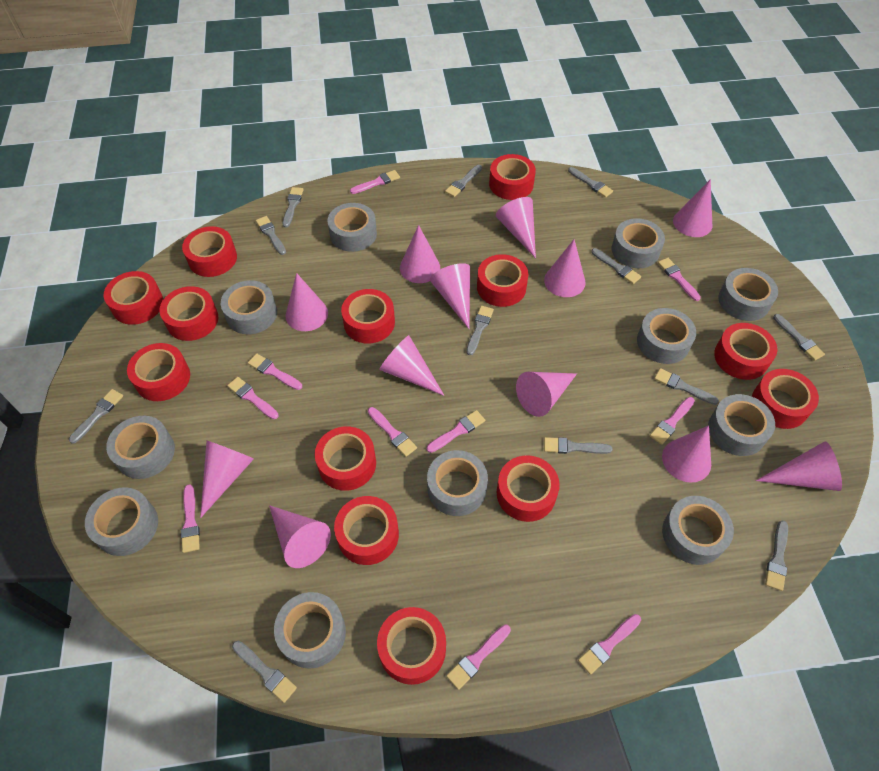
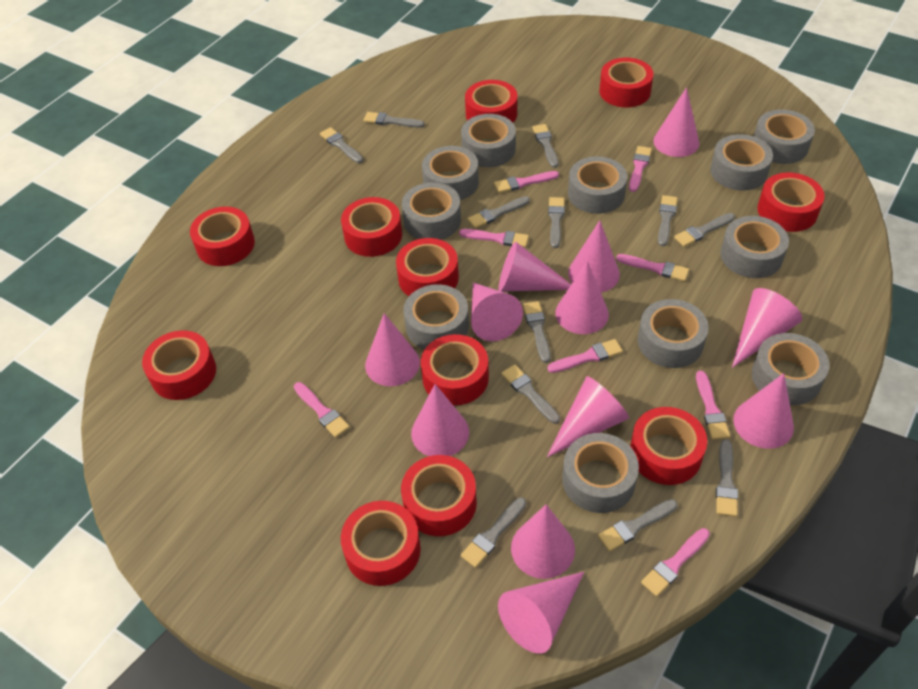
pink brush: 10 -> 8
red tape: 13 -> 11

